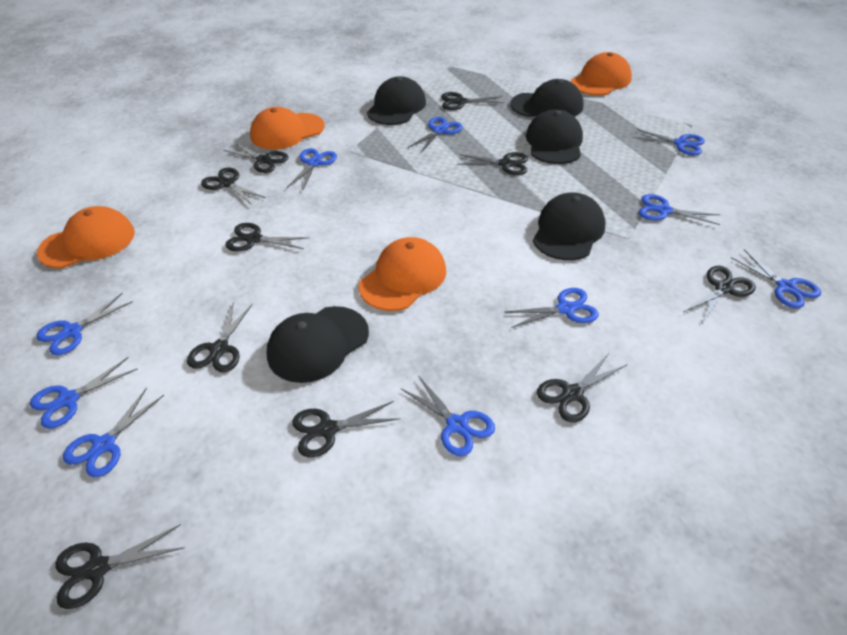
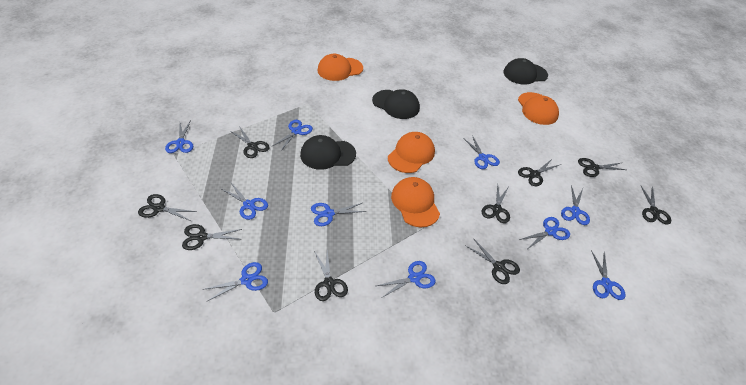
black cap: 5 -> 3
black scissors: 10 -> 9

